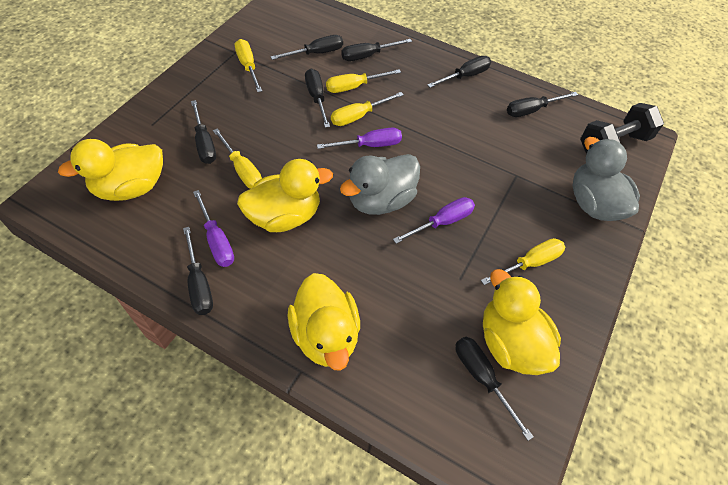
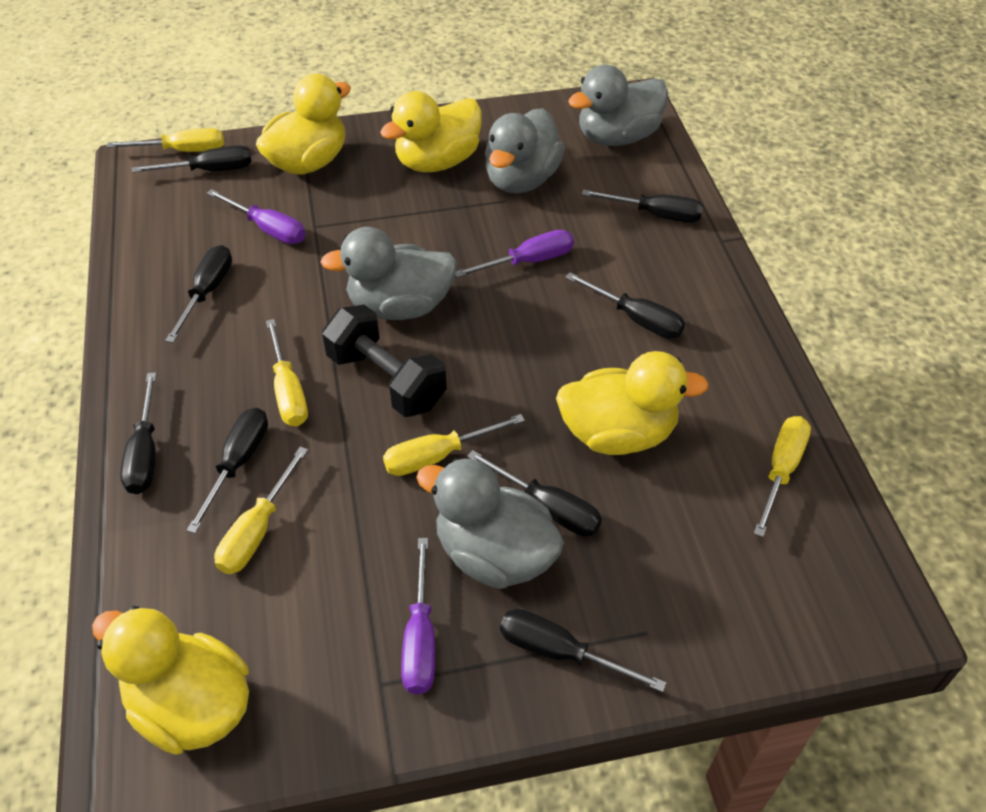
grey duck: 2 -> 4

